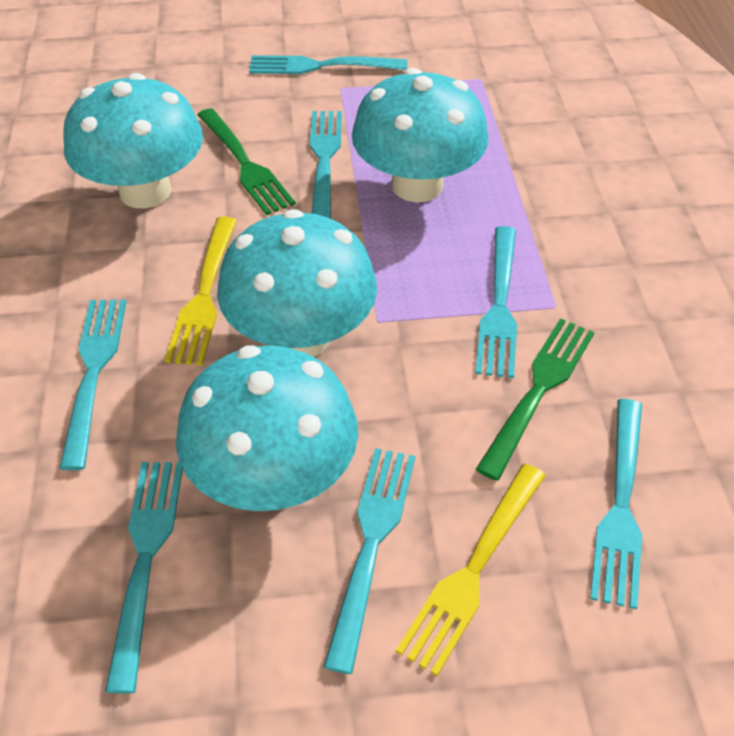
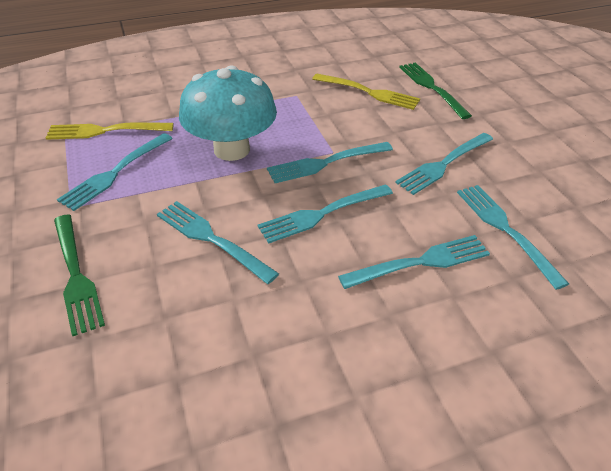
turquoise mushroom: 4 -> 1

